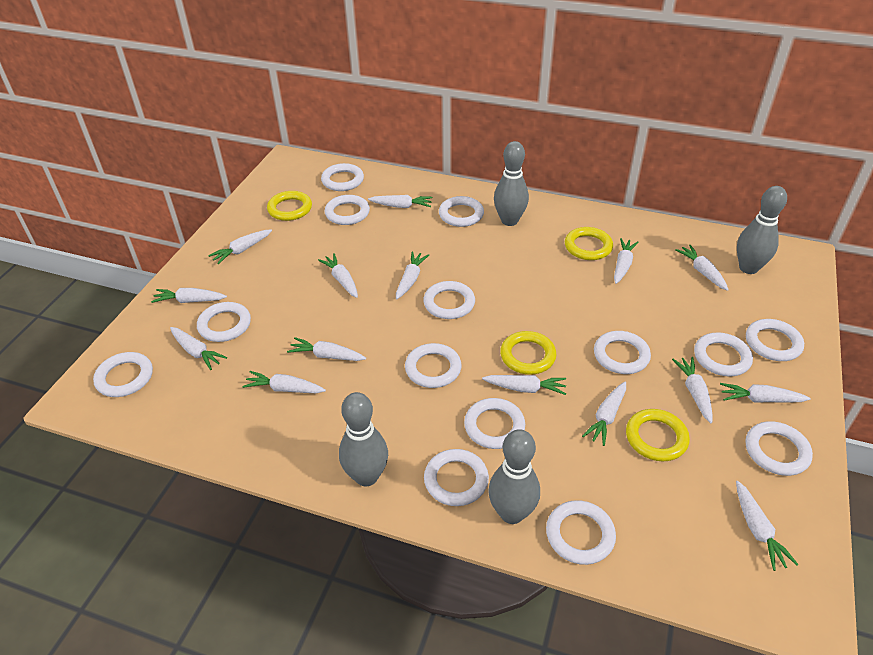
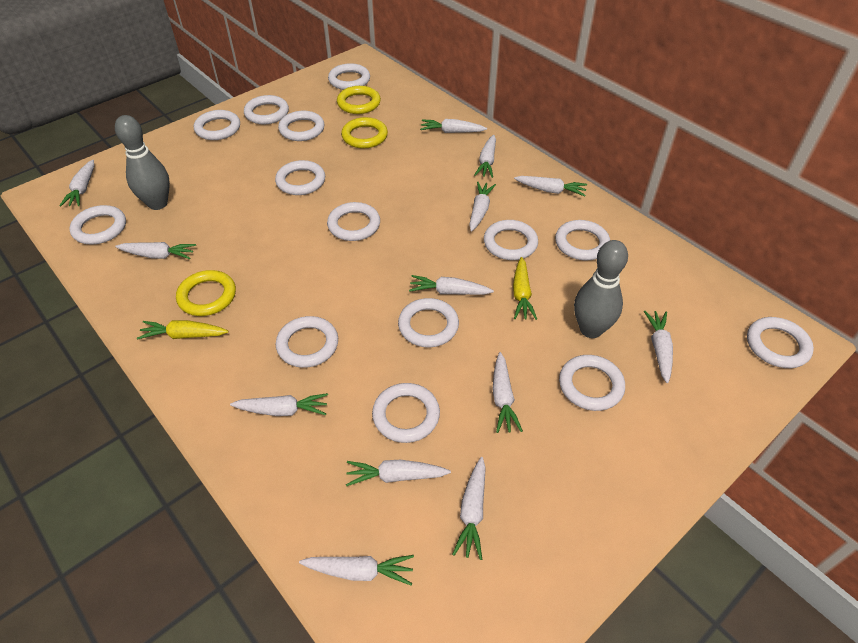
grey bowling pin: 4 -> 2
white carrot: 15 -> 13
yellow carrot: 0 -> 2
yellow ring: 4 -> 3

